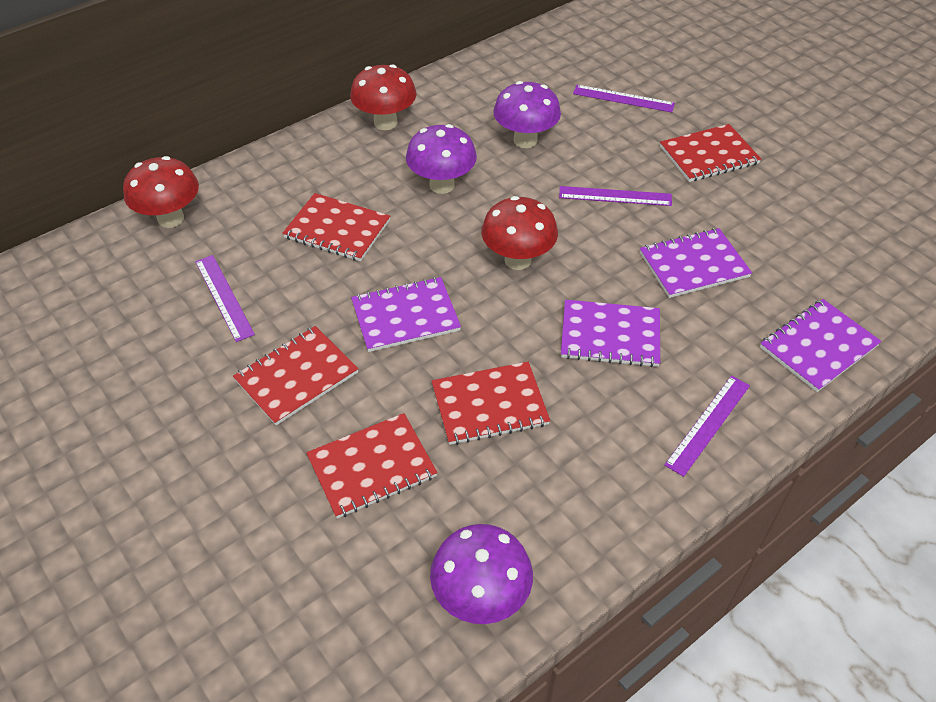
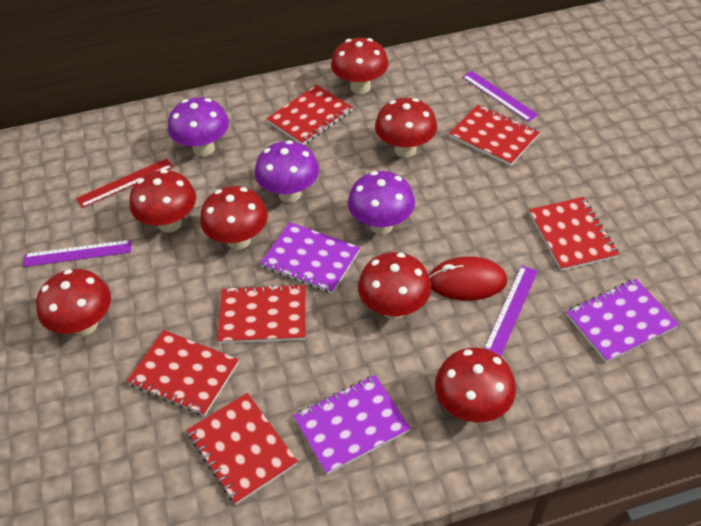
purple notebook: 4 -> 3
purple ruler: 4 -> 3
red mouse: 0 -> 1
red mushroom: 3 -> 7
red notebook: 5 -> 6
red ruler: 0 -> 1

